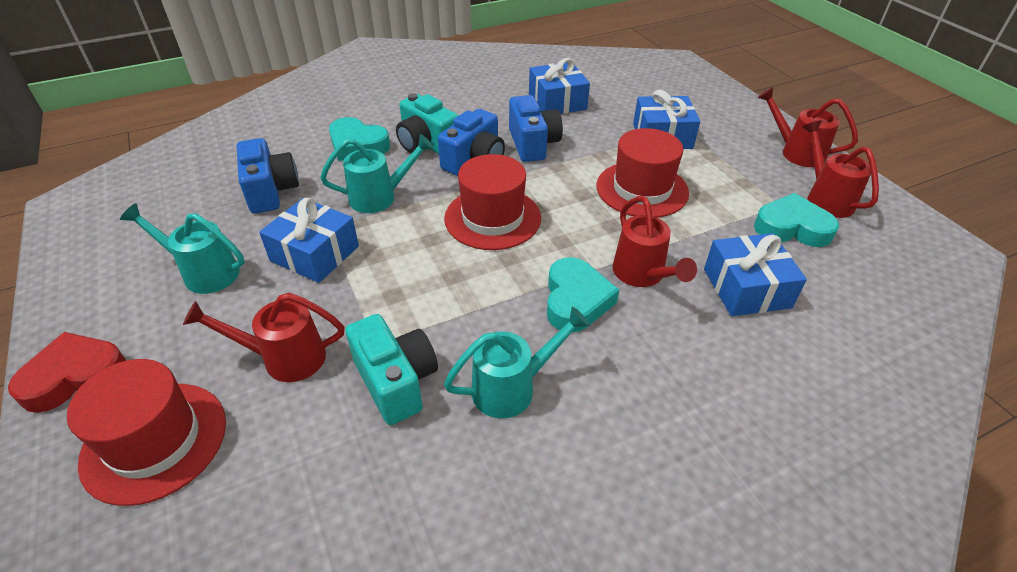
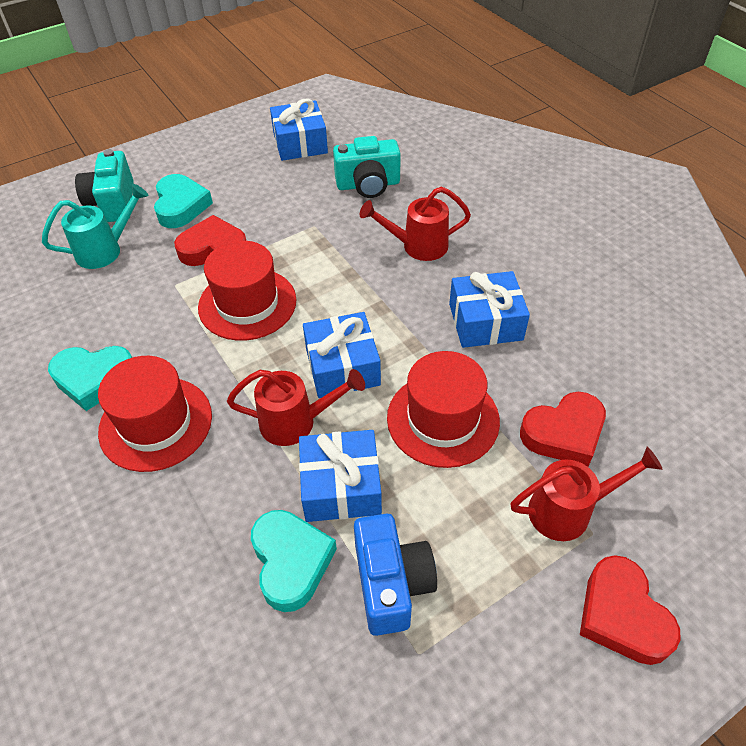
blue camera: 3 -> 1
red heart: 1 -> 3
red watering can: 4 -> 3
turquoise watering can: 3 -> 1

